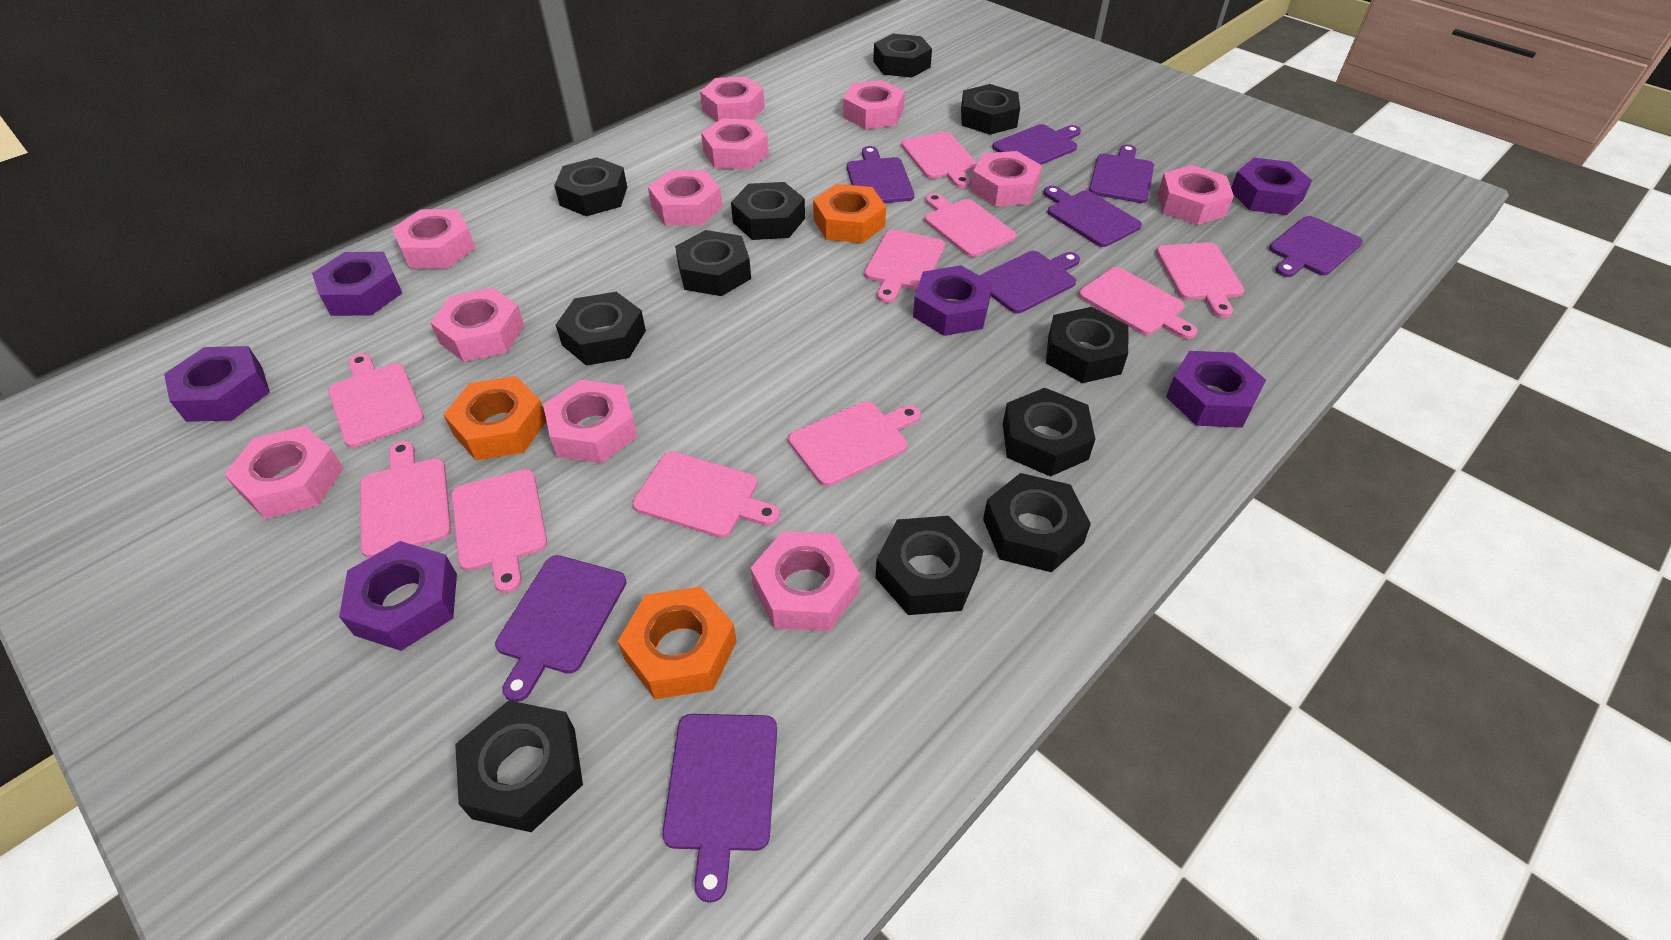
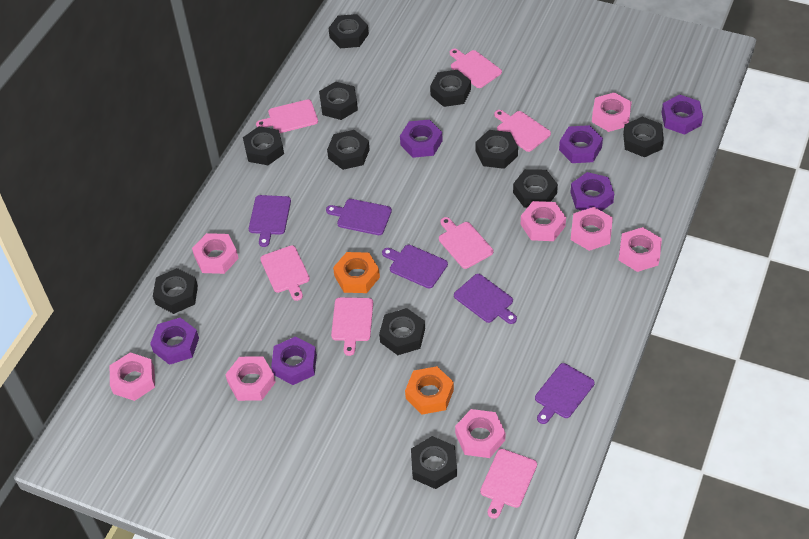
orange nut: 3 -> 2
pink cutting board: 10 -> 7
pink nut: 11 -> 8
purple cutting board: 8 -> 5

